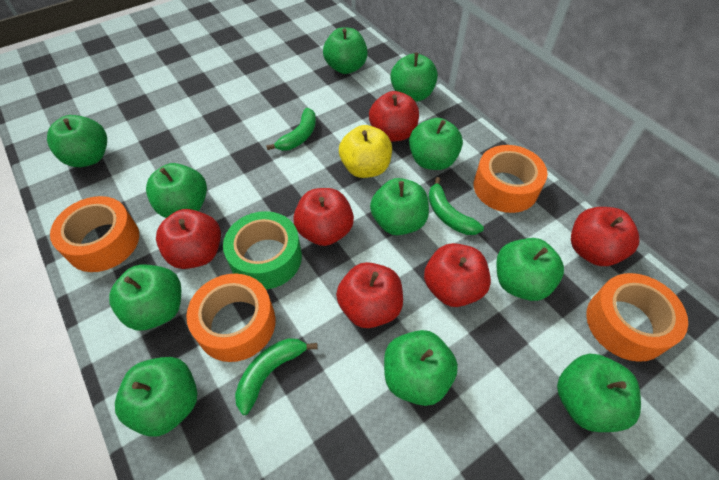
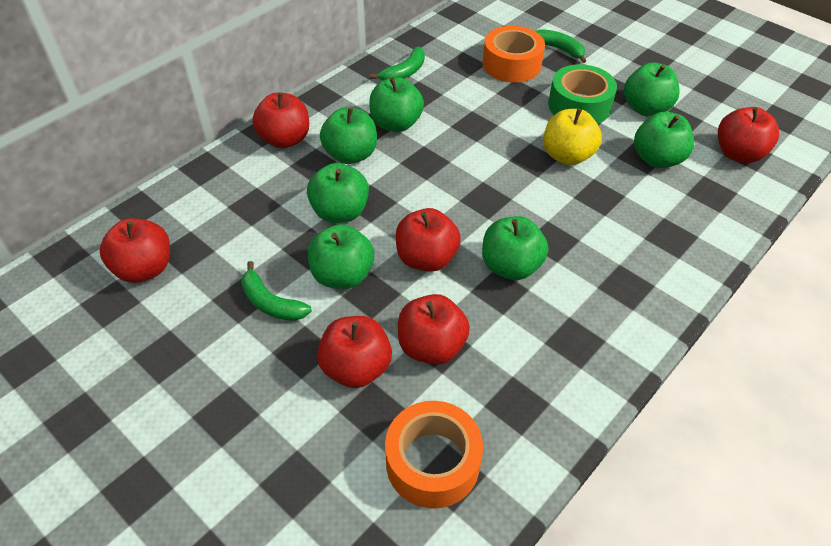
green apple: 11 -> 7
orange tape: 4 -> 2

